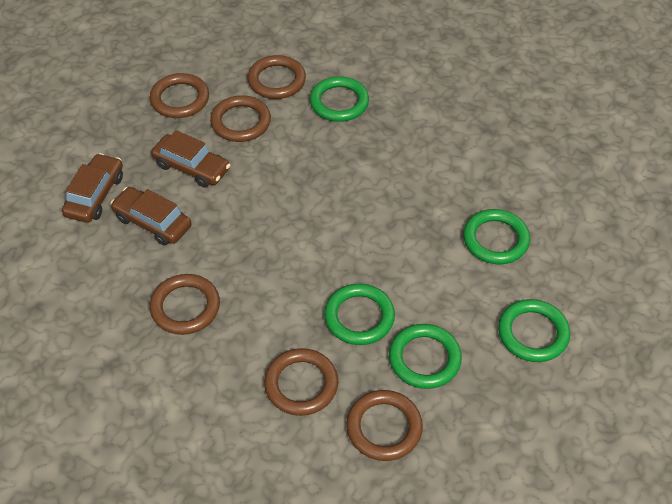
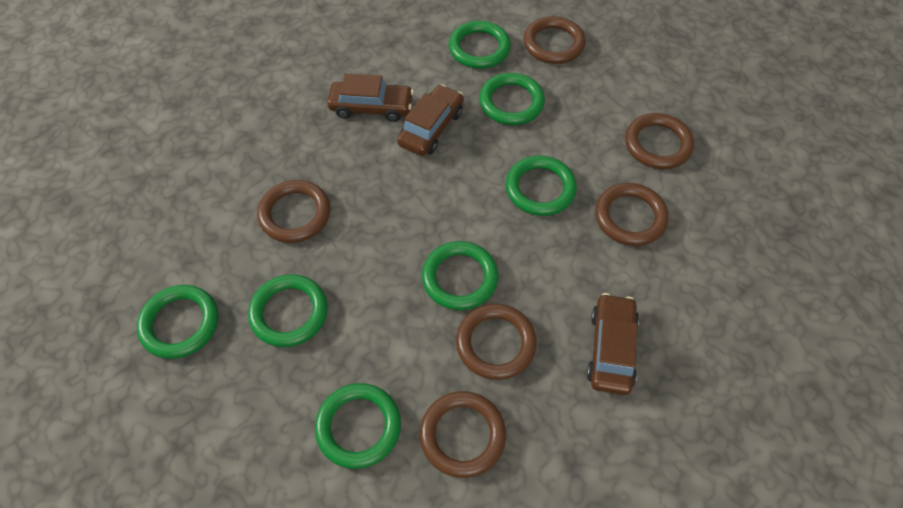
green ring: 5 -> 7

